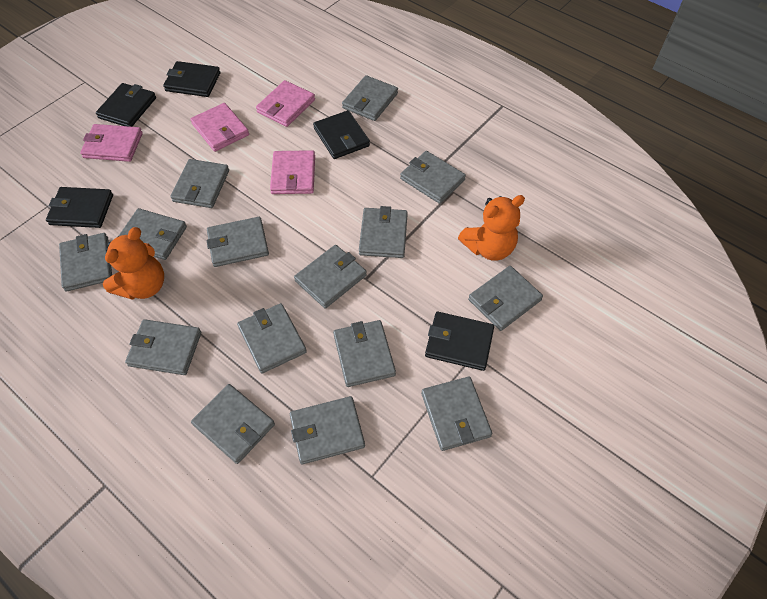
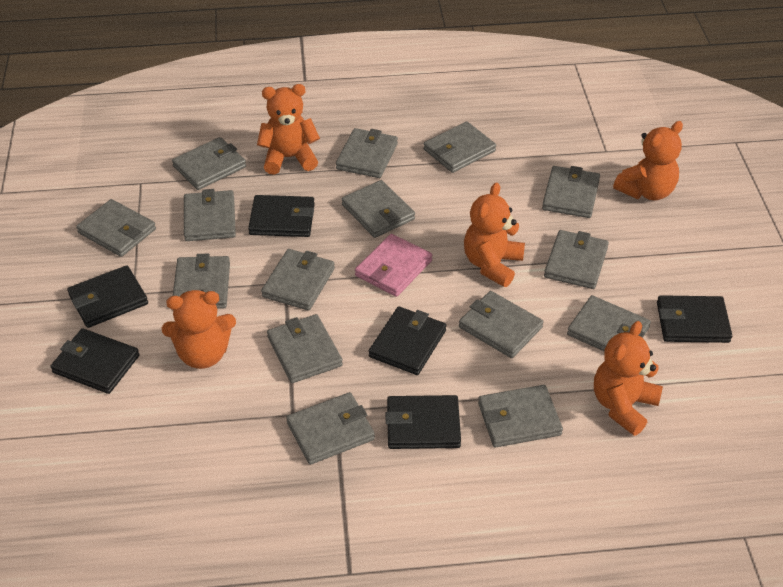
black wallet: 5 -> 6
orange teddy bear: 2 -> 5
pink wallet: 4 -> 1

